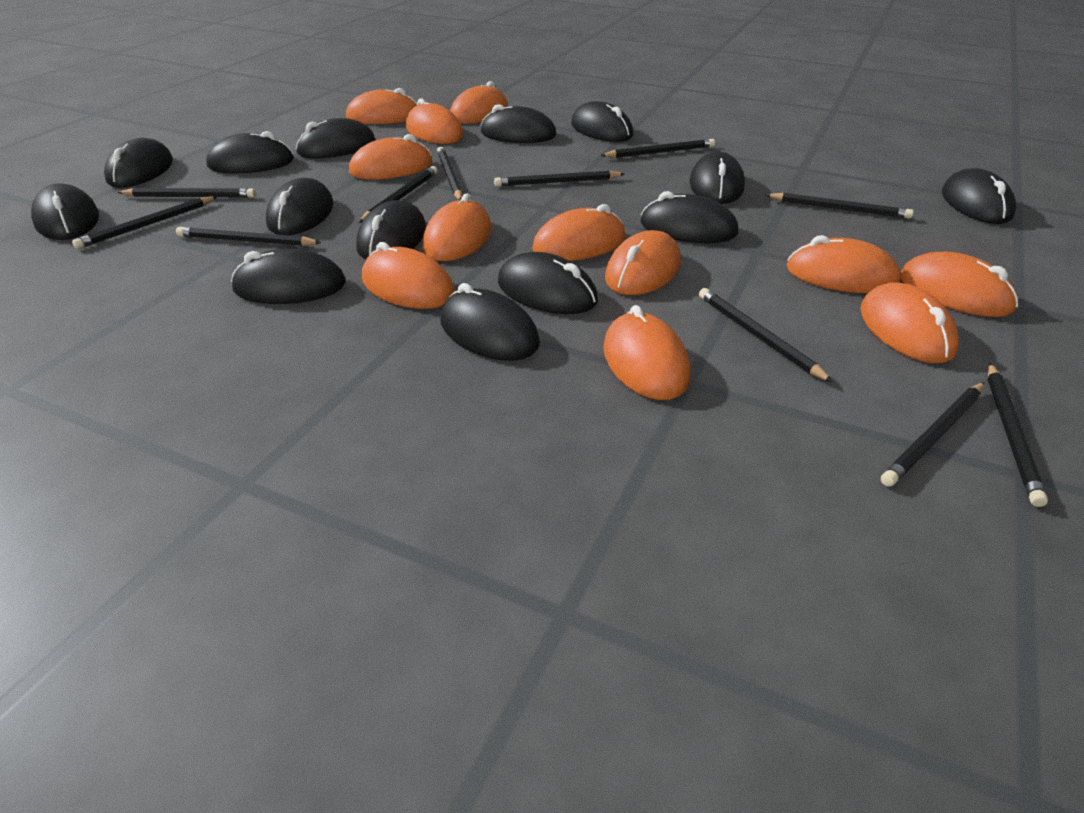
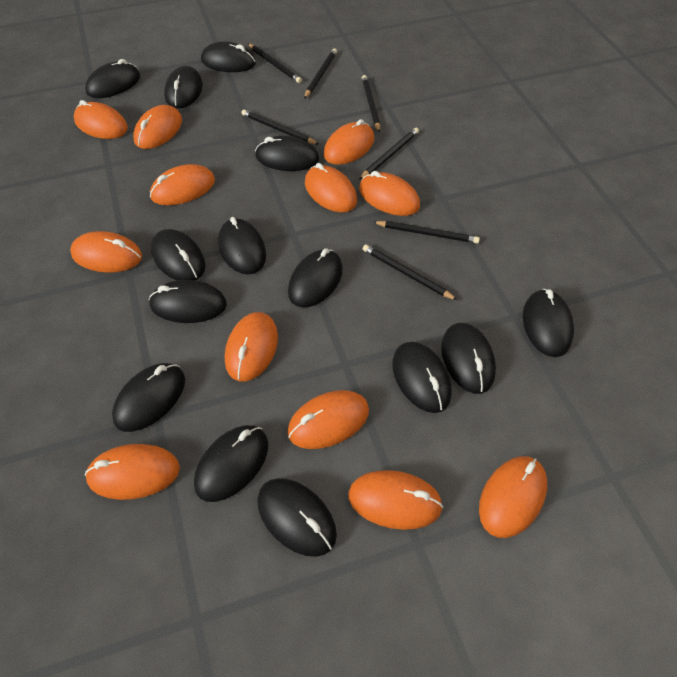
black pencil: 11 -> 7

